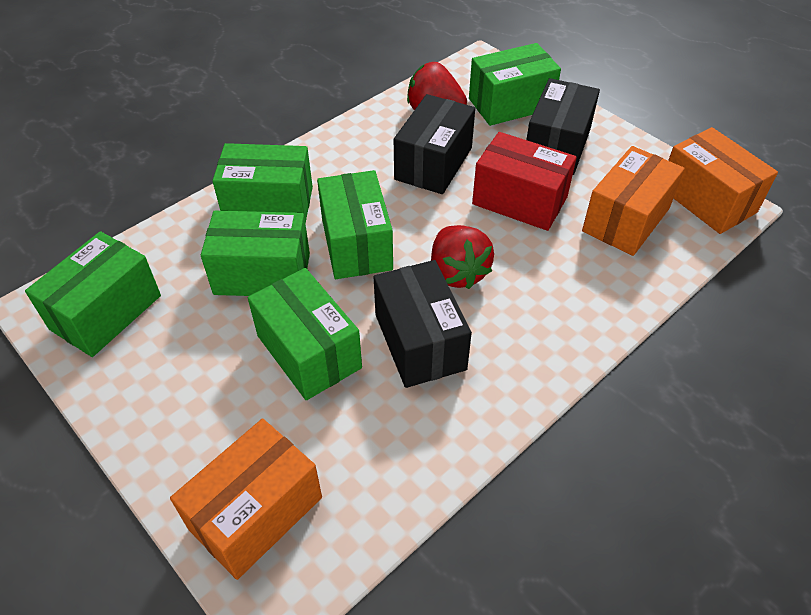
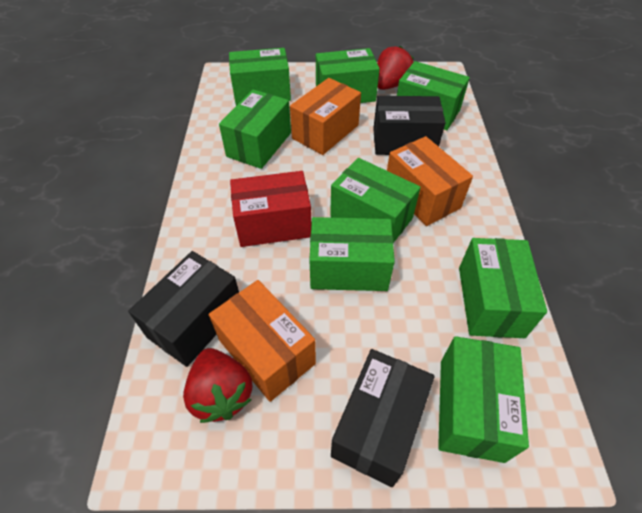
green box: 6 -> 8

